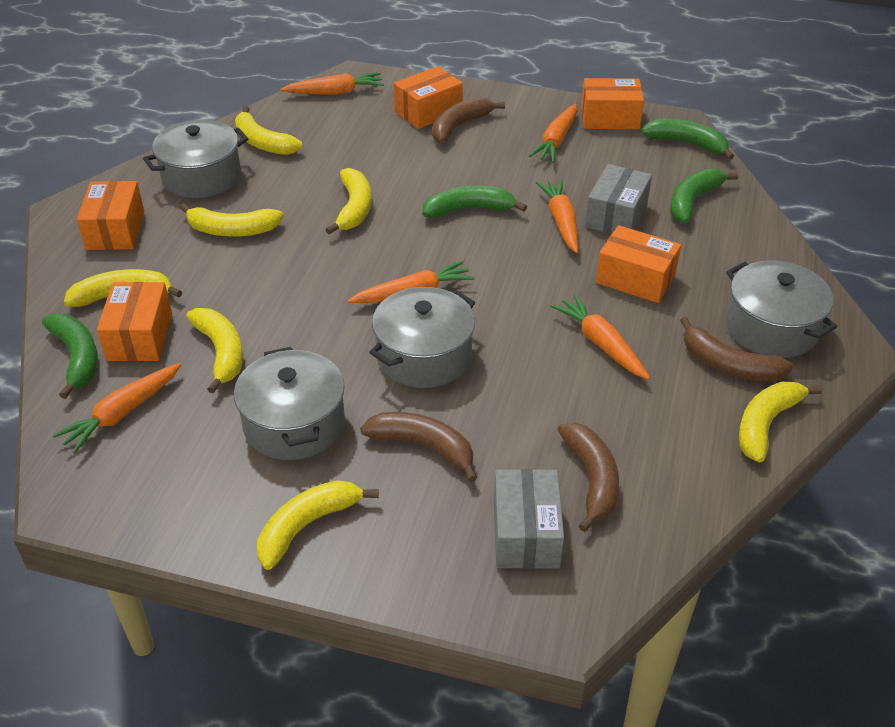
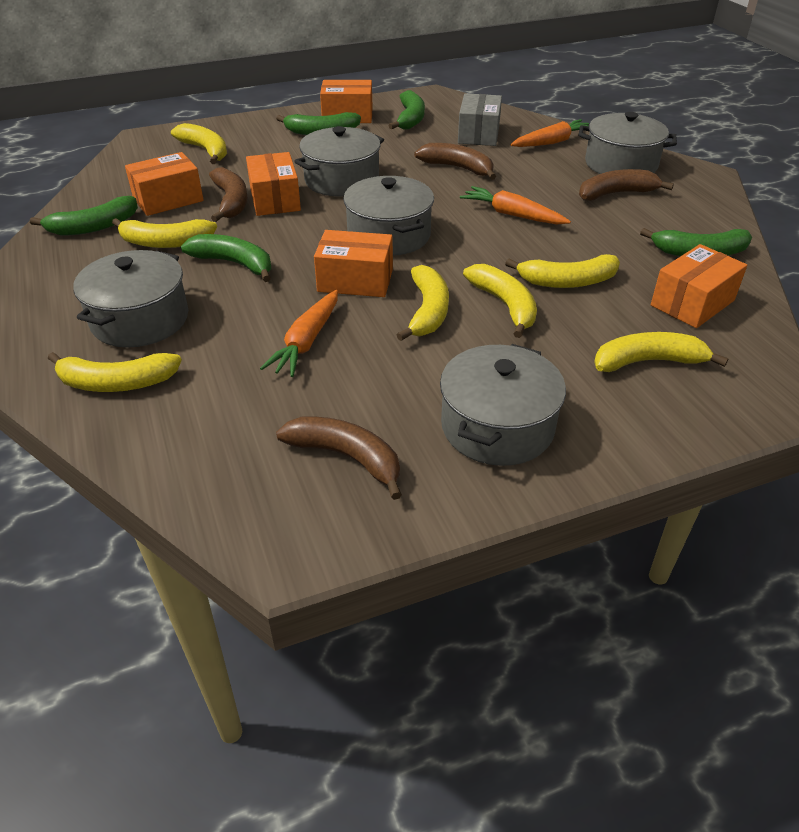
green banana: 4 -> 5
grey box: 2 -> 1
grey pot: 4 -> 5
orange carrot: 6 -> 3

